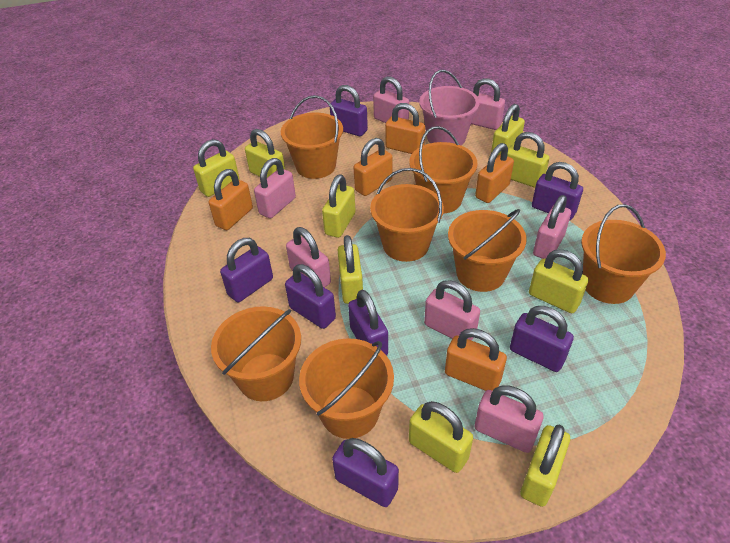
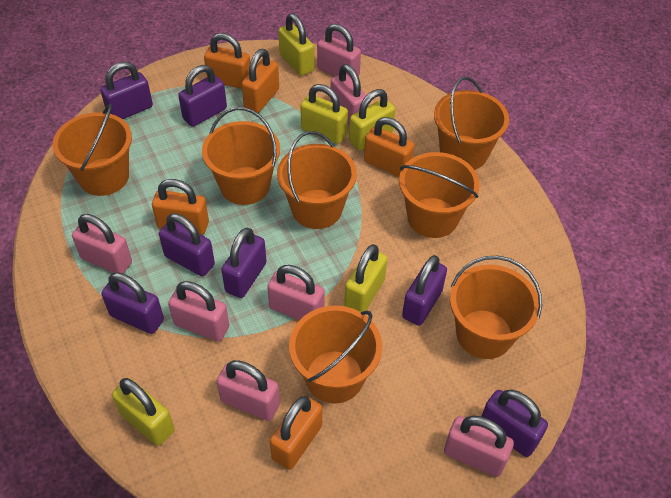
pink bucket: 1 -> 0
yellow padlock: 9 -> 5

